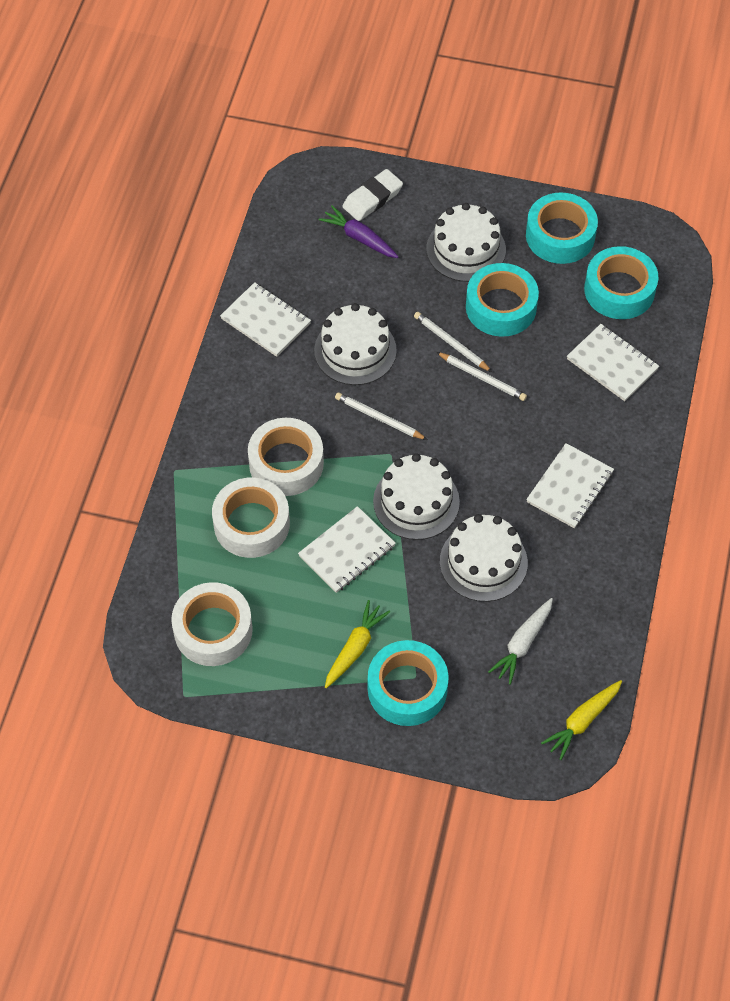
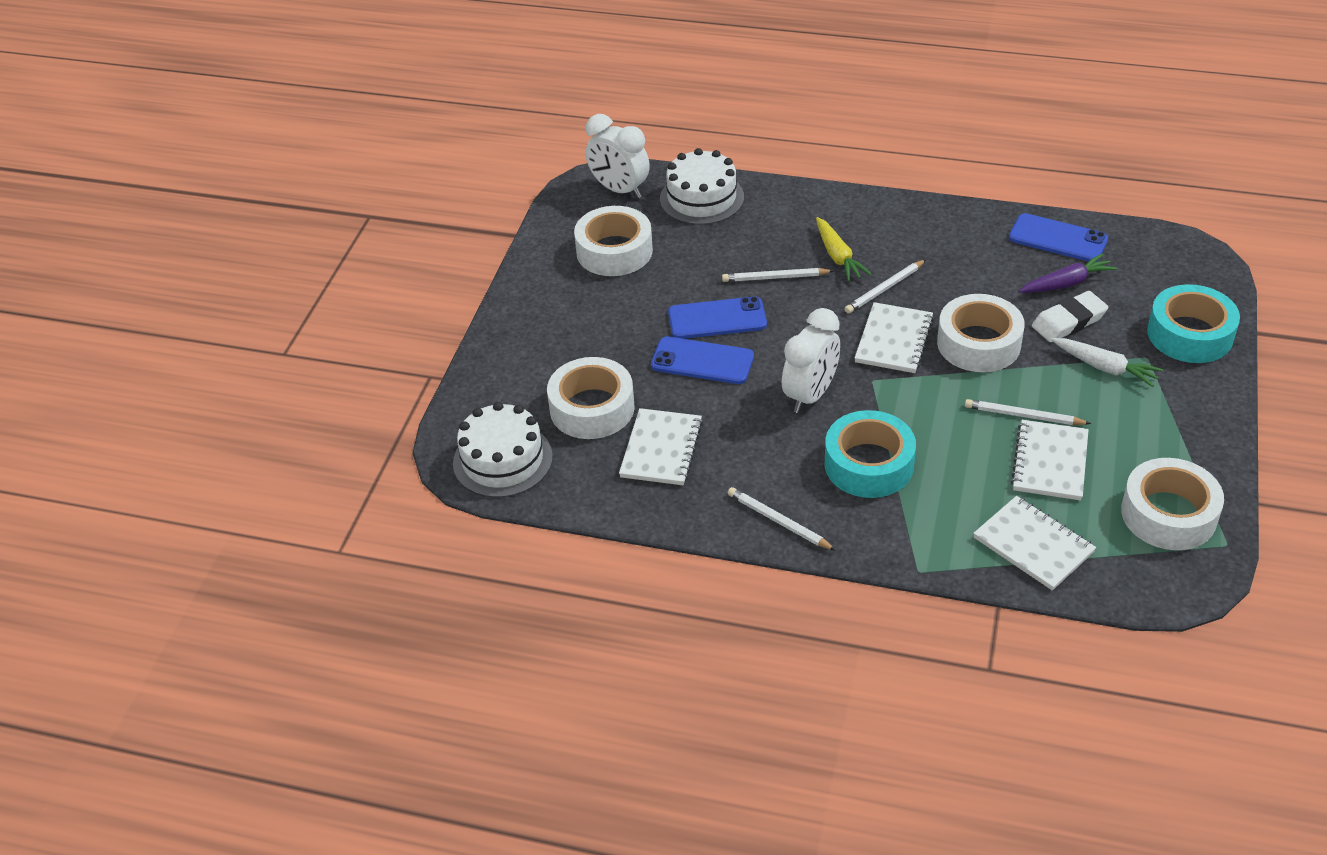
blue phone: 0 -> 3
turquoise tape: 4 -> 2
white cake: 4 -> 2
white clock: 0 -> 2
white pencil: 3 -> 4
white tape: 3 -> 4
yellow carrot: 2 -> 1

